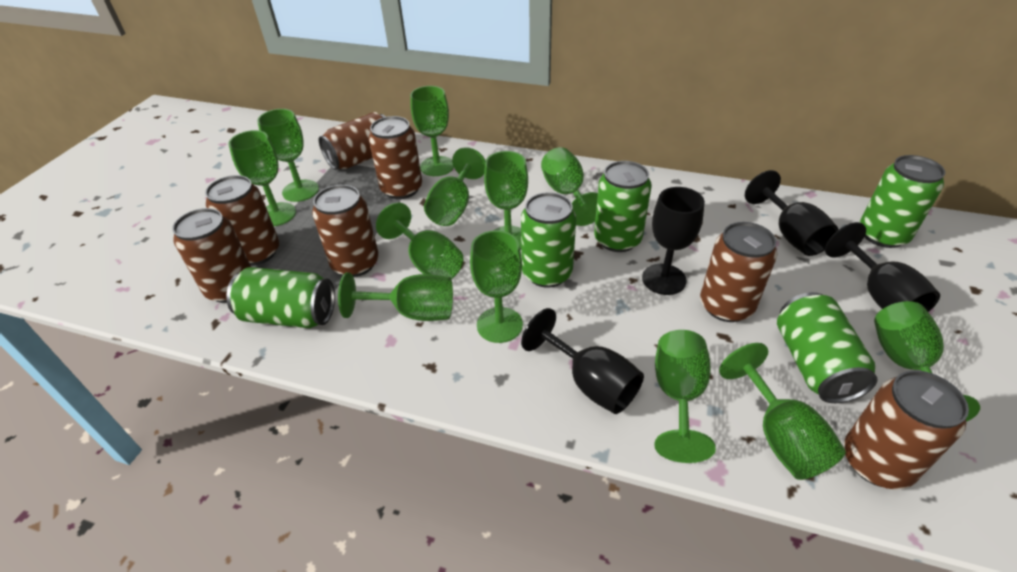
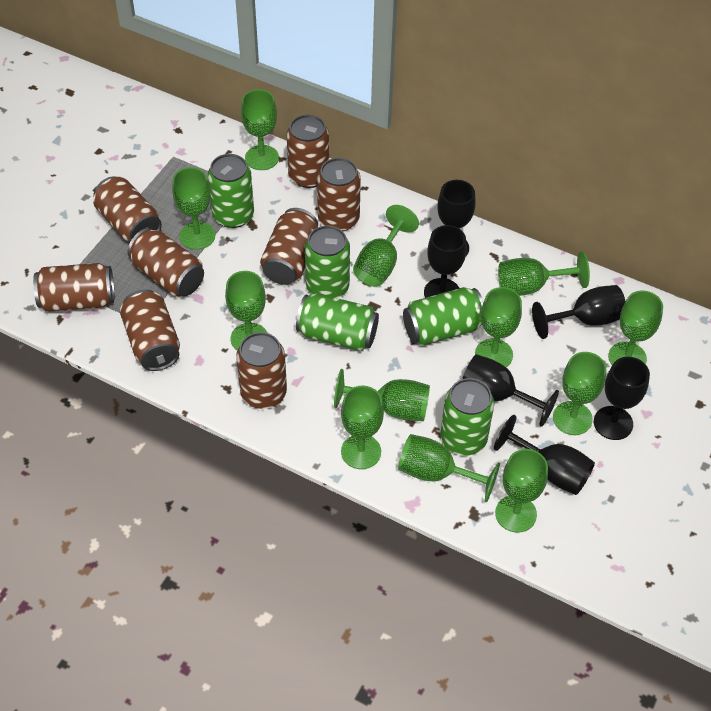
black goblet: 4 -> 6
brown can: 7 -> 8

